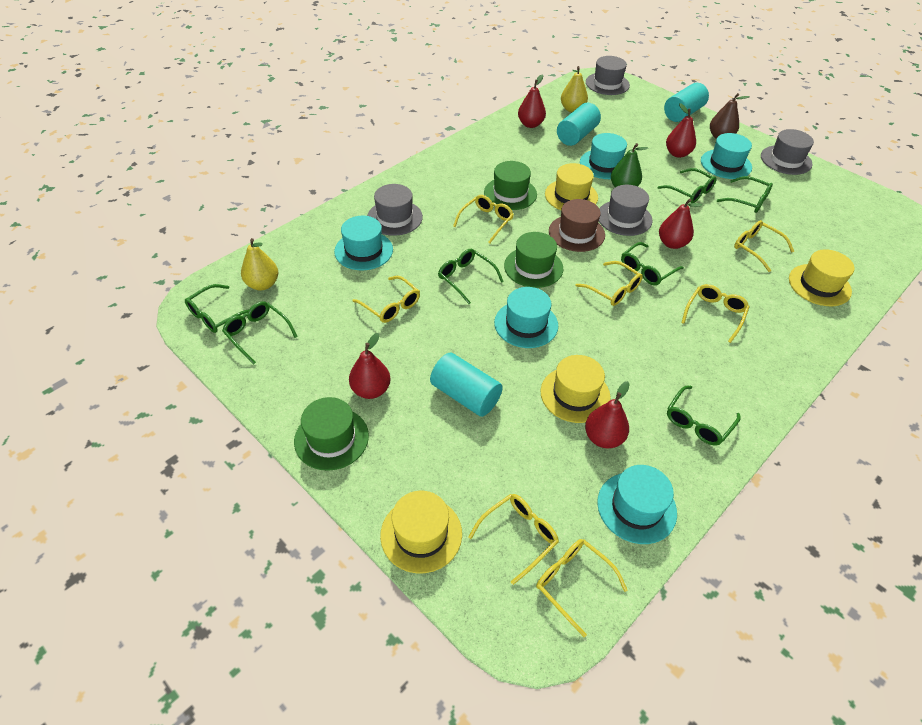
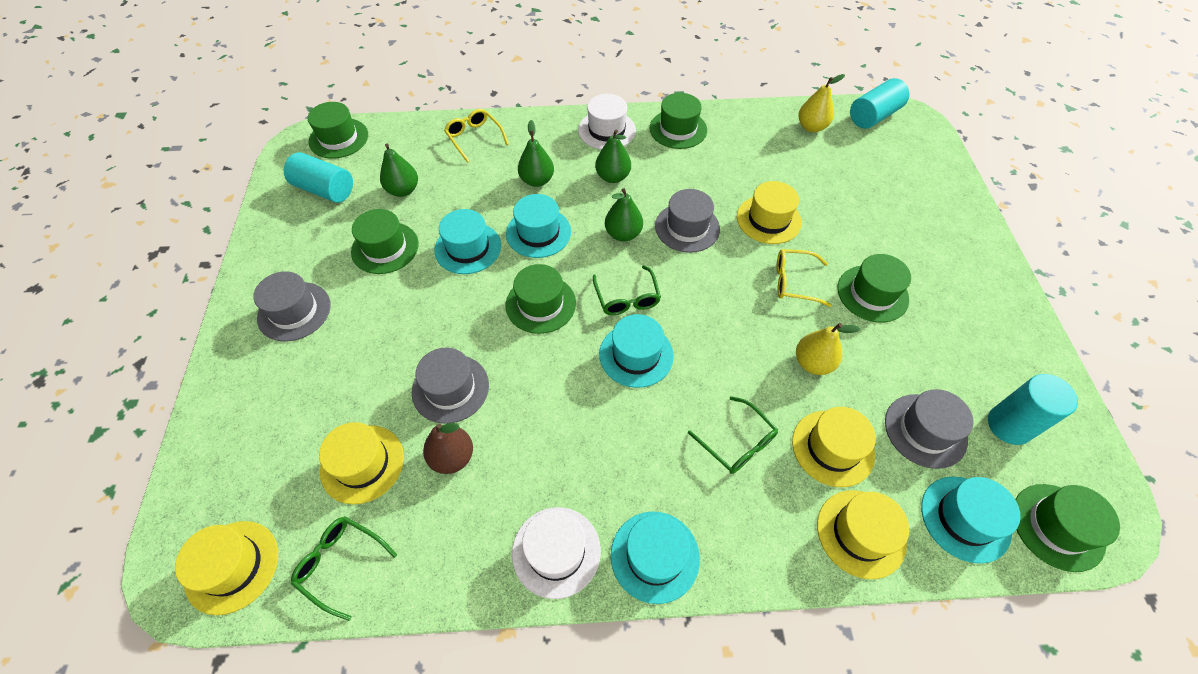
brown hat: 1 -> 0
green glasses: 7 -> 3
green hat: 3 -> 6
green pear: 1 -> 4
red pear: 5 -> 0
white hat: 0 -> 2
yellow glasses: 7 -> 2
yellow hat: 4 -> 5

